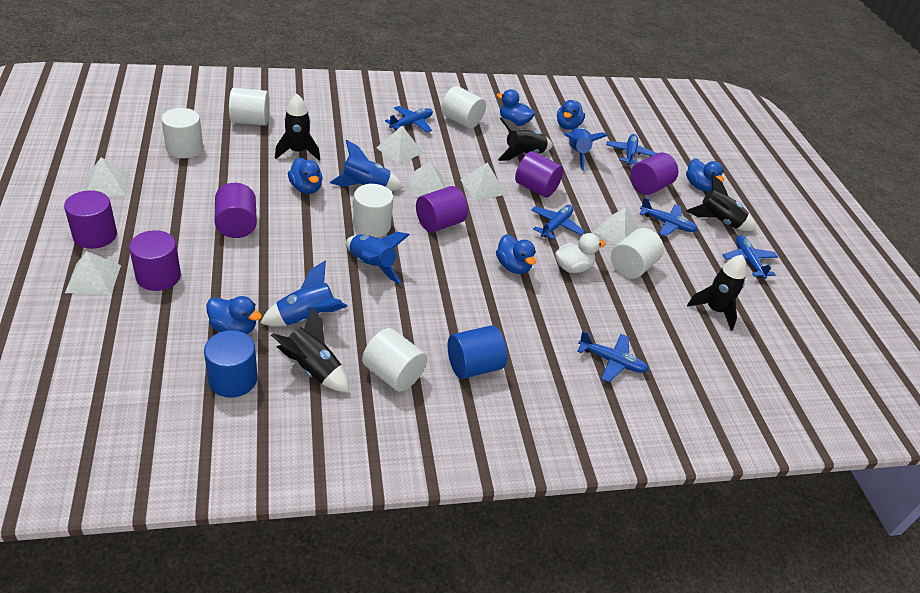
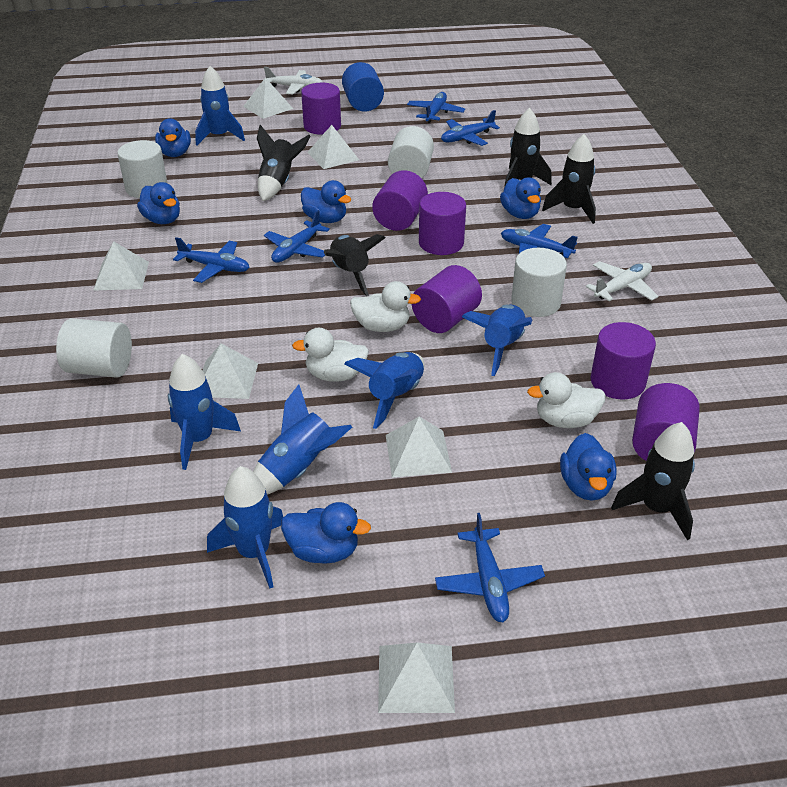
blue cylinder: 2 -> 1
blue rocket: 4 -> 6
white cylinder: 6 -> 4
white duck: 1 -> 3
white plane: 0 -> 2

